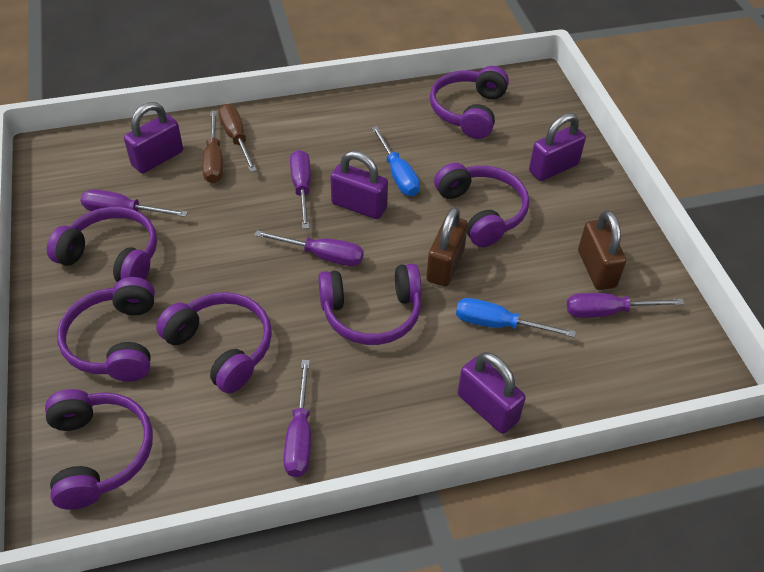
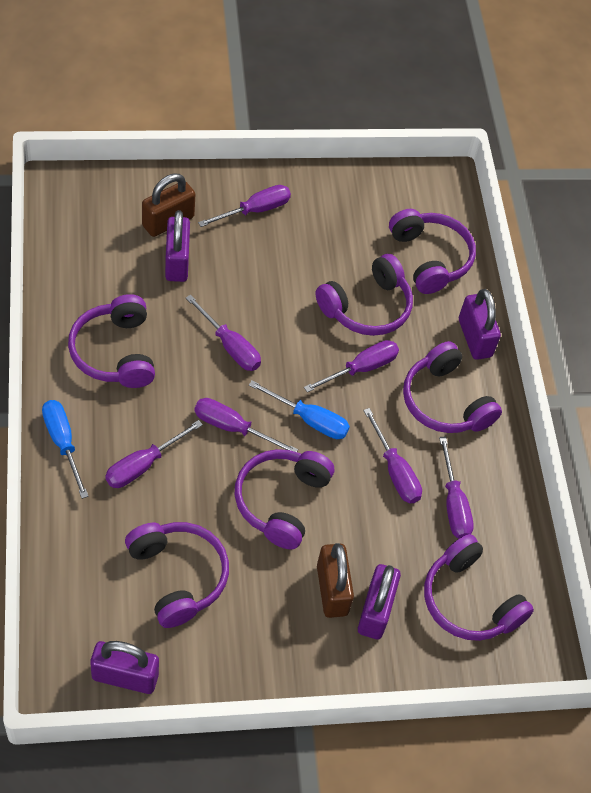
brown screwdriver: 2 -> 0
purple screwdriver: 5 -> 7

